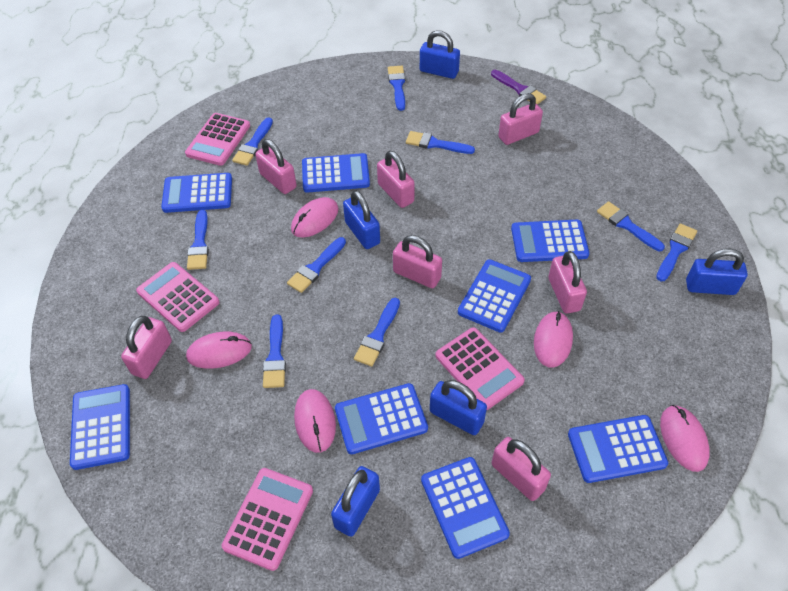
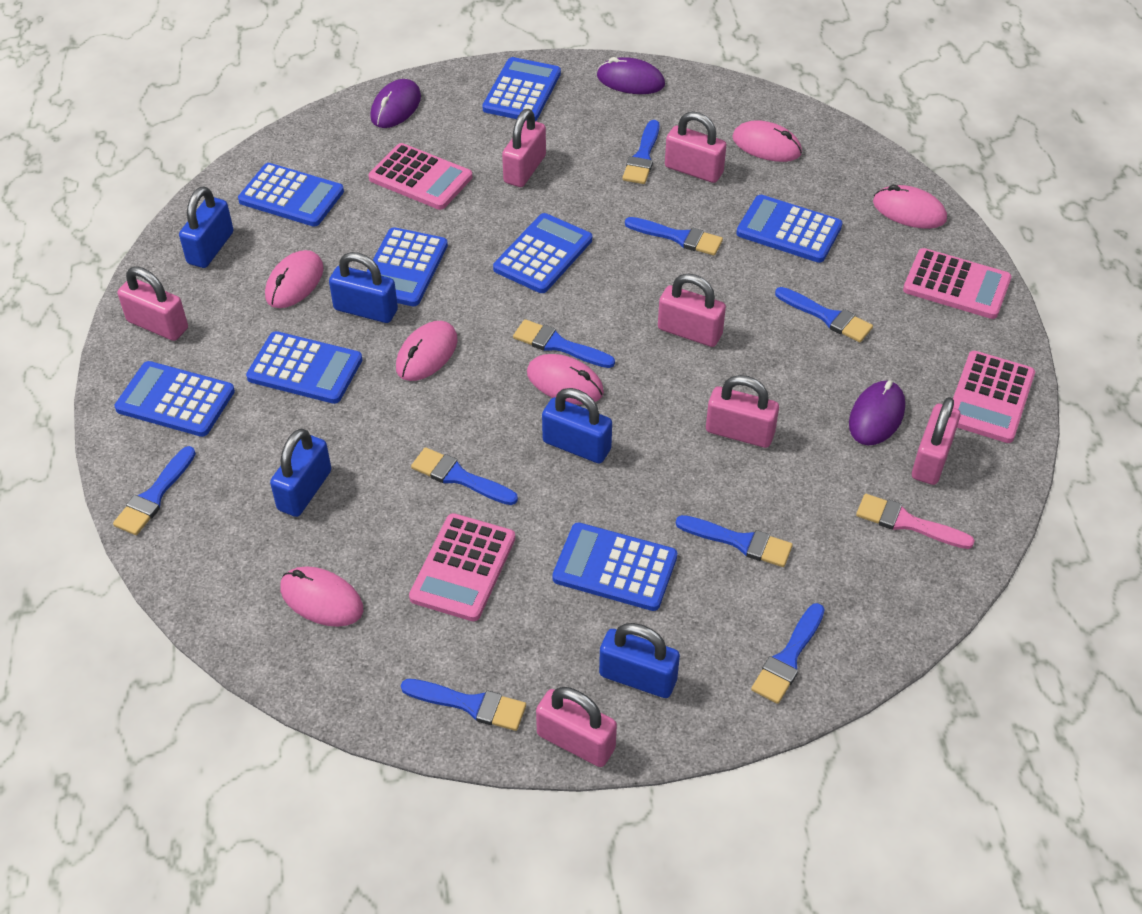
pink brush: 0 -> 1
pink mouse: 5 -> 6
purple brush: 1 -> 0
purple mouse: 0 -> 3

